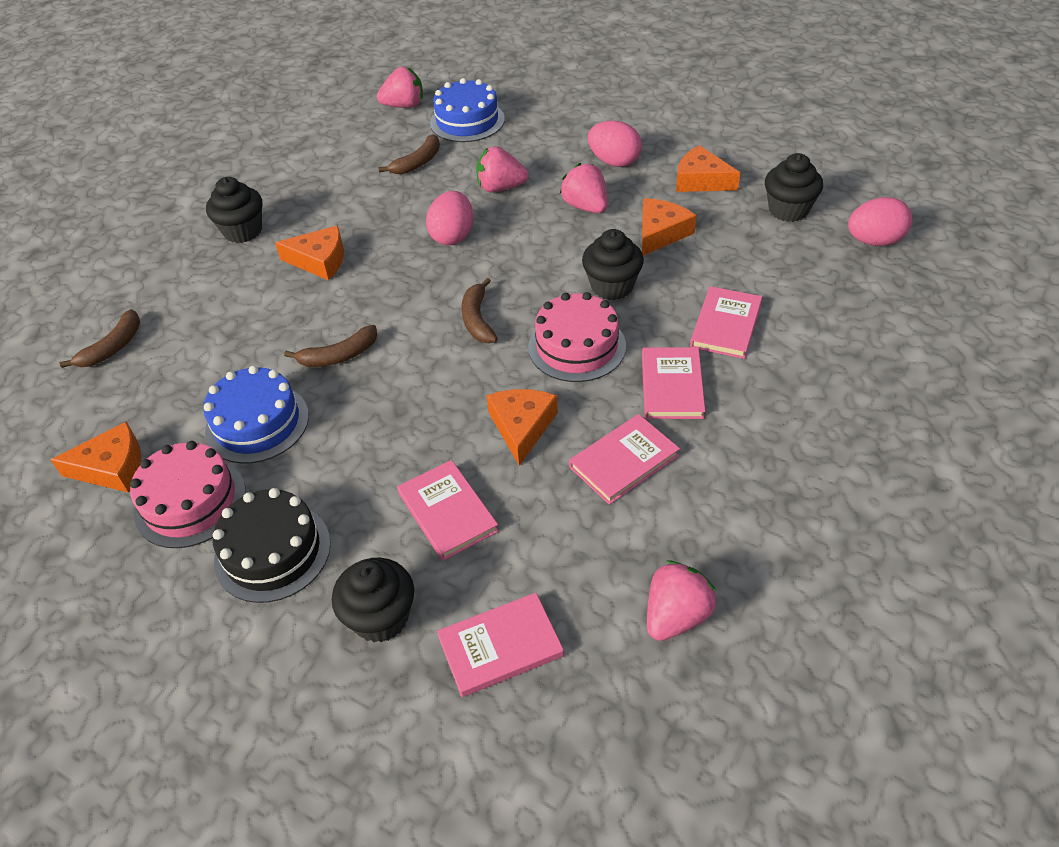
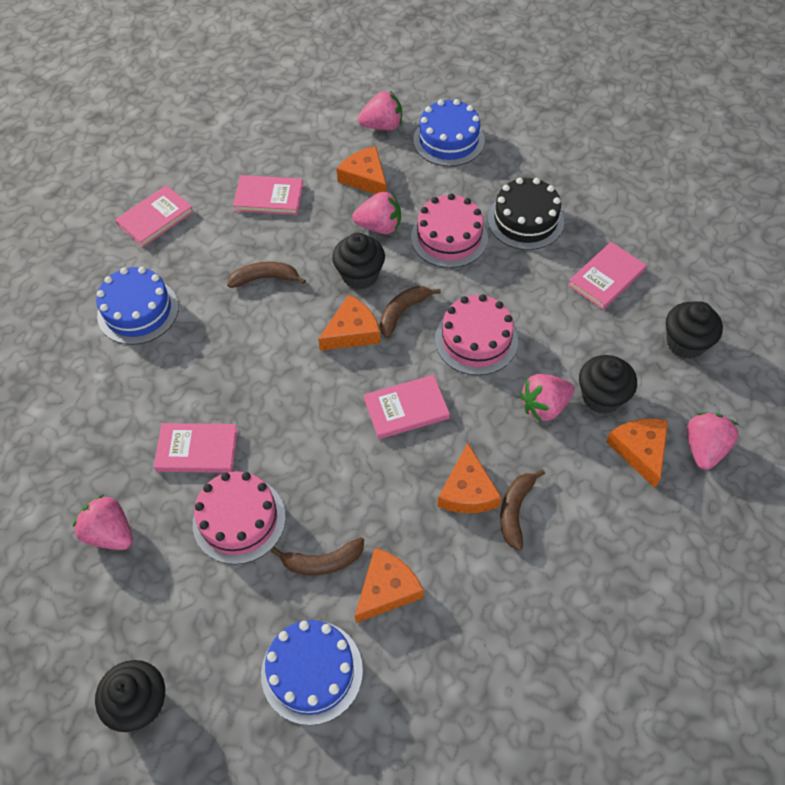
blue cake: 2 -> 3
pink cake: 2 -> 3
pink egg: 3 -> 0
pink strawberry: 4 -> 5

